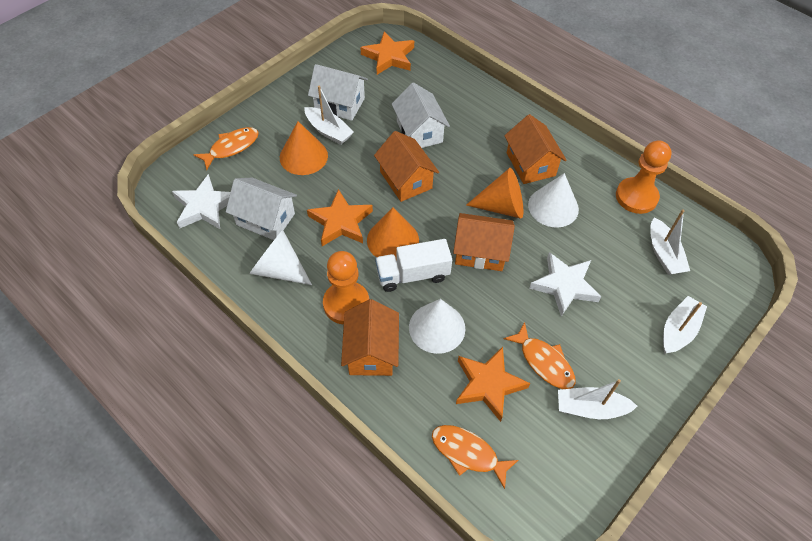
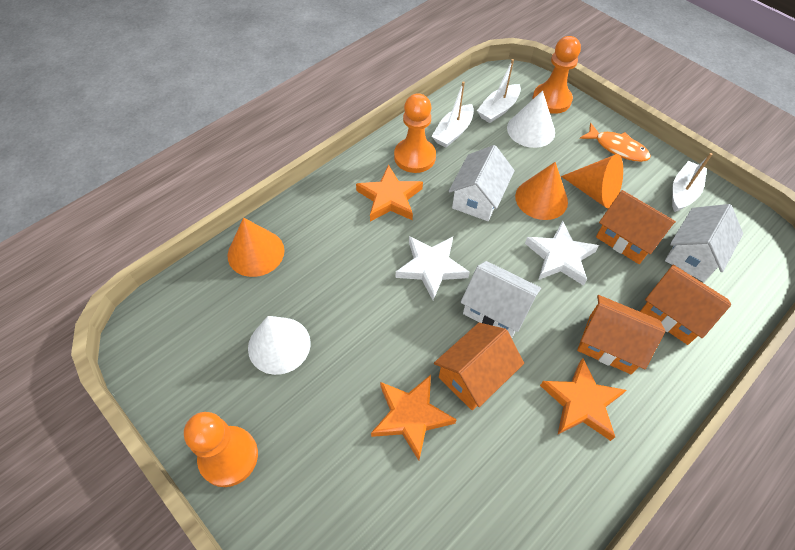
orange fish: 3 -> 1
orange pawn: 2 -> 3
white boat: 4 -> 3
white cone: 3 -> 2
white truck: 1 -> 0

